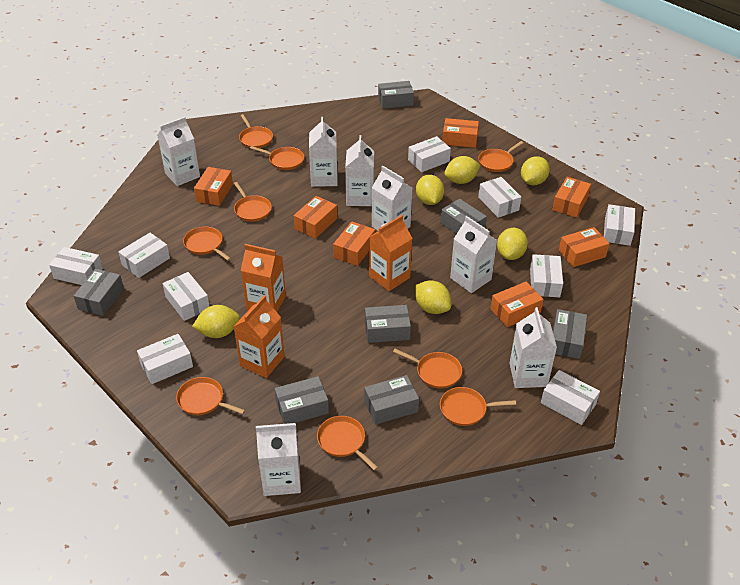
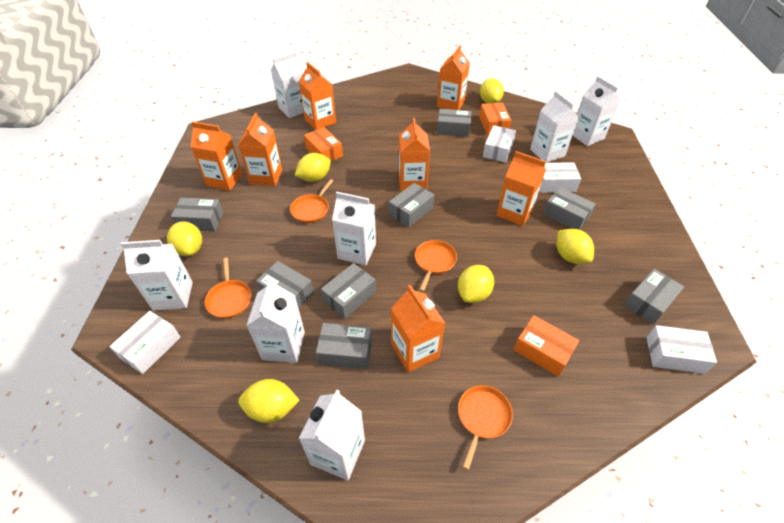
grey box: 7 -> 8
orange box: 7 -> 3
orange carton: 3 -> 7
orange pan: 9 -> 4
white box: 9 -> 4

